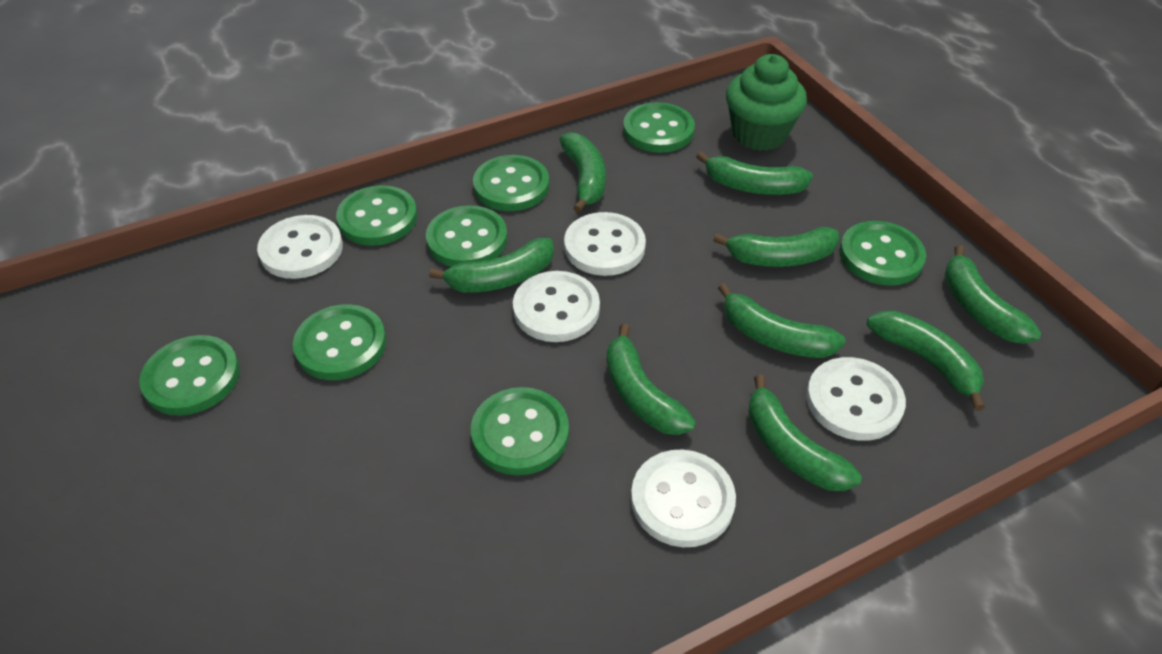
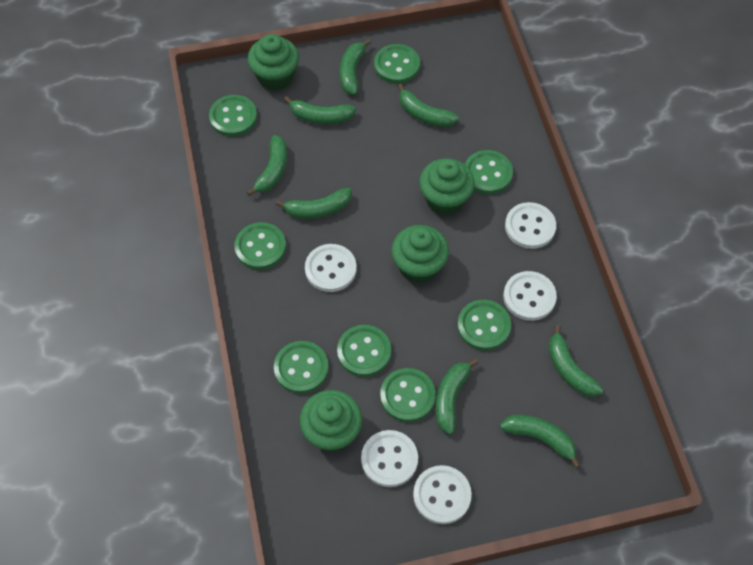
green banana: 9 -> 8
green cupcake: 1 -> 4

